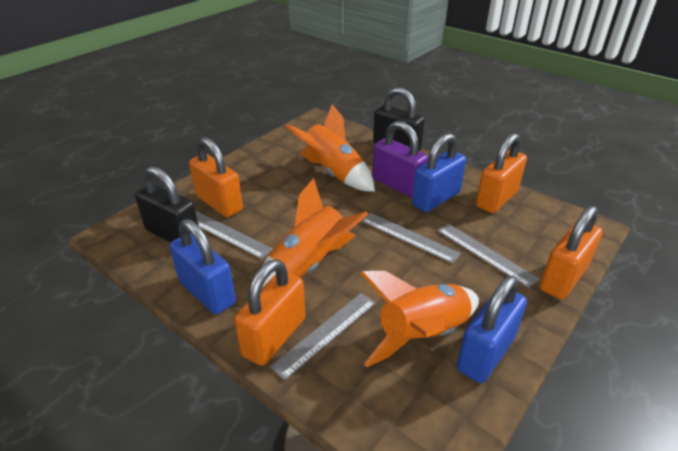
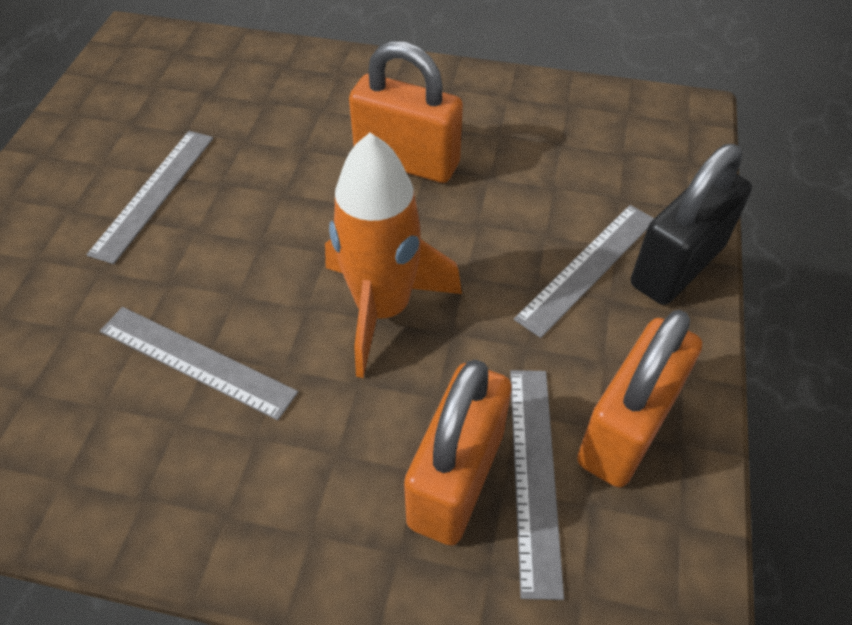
black padlock: 2 -> 1
blue padlock: 3 -> 0
orange padlock: 4 -> 3
orange rocket: 3 -> 1
purple padlock: 1 -> 0

